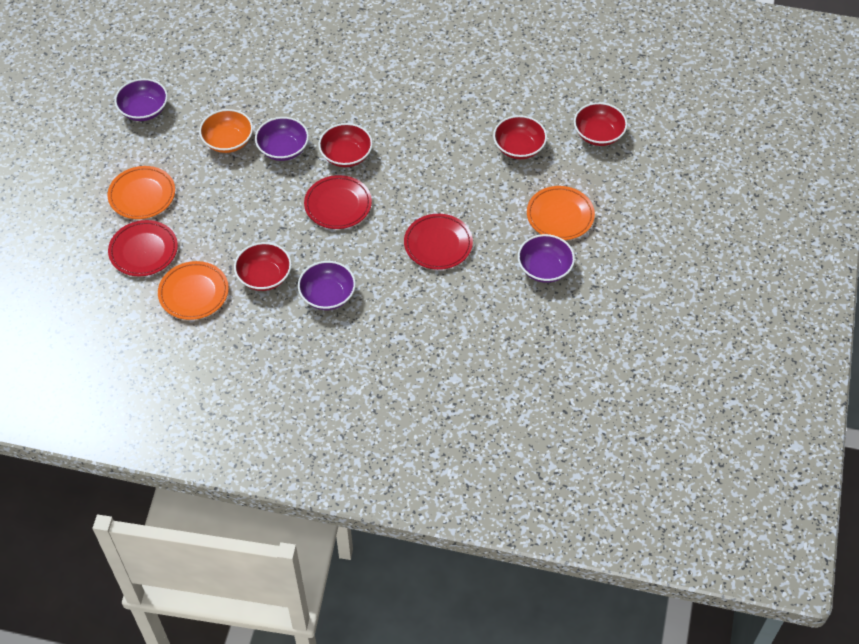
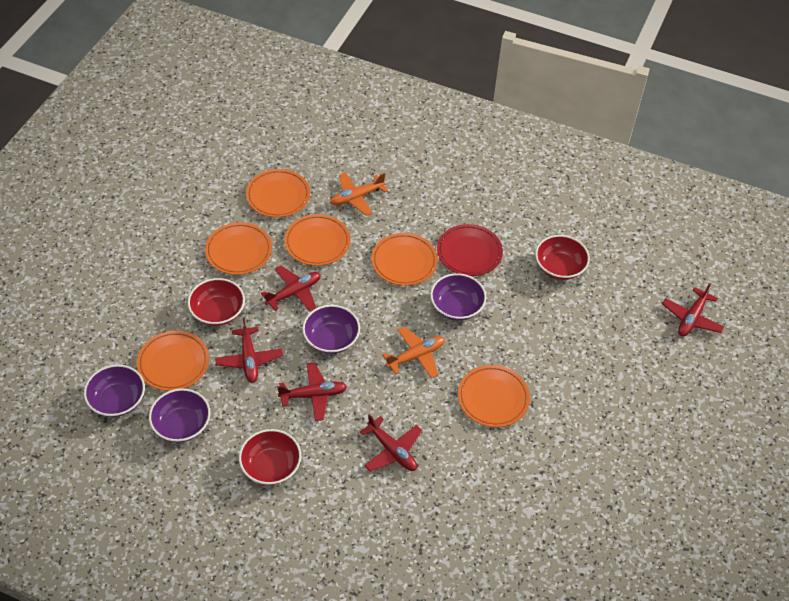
orange bowl: 1 -> 0
orange plane: 0 -> 2
orange plate: 3 -> 6
red bowl: 4 -> 3
red plane: 0 -> 5
red plate: 3 -> 1

